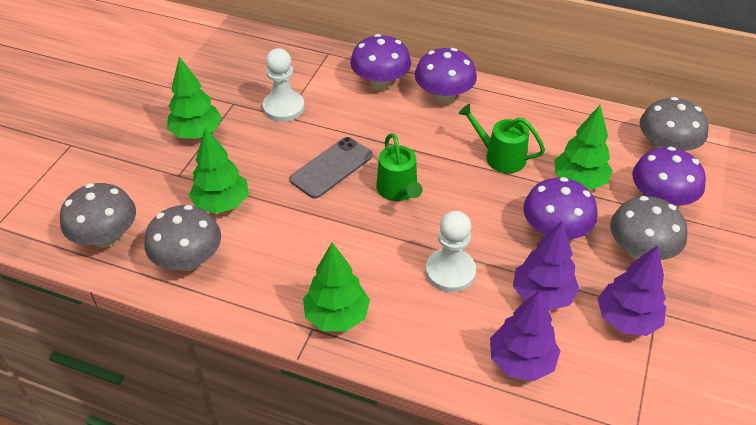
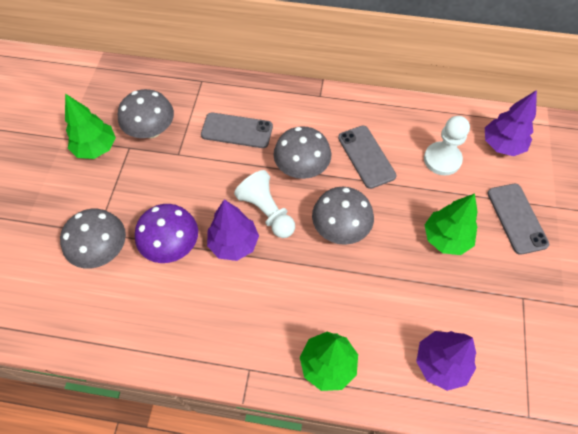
green tree: 4 -> 3
green watering can: 2 -> 0
grey phone: 1 -> 3
purple mushroom: 4 -> 1

